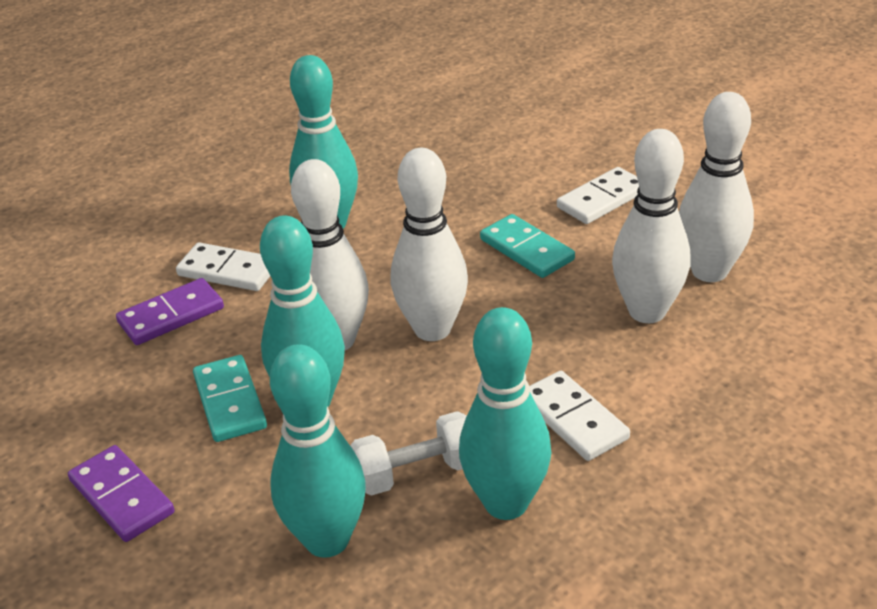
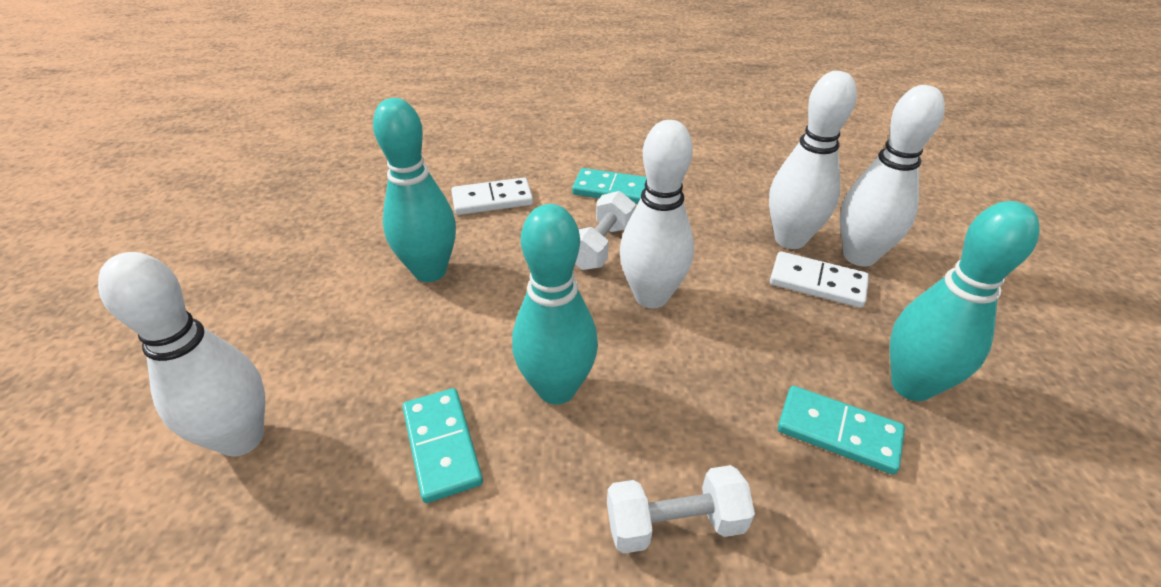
purple domino: 2 -> 0
turquoise bowling pin: 4 -> 3
turquoise domino: 2 -> 3
white domino: 3 -> 2
white dumbbell: 1 -> 2

